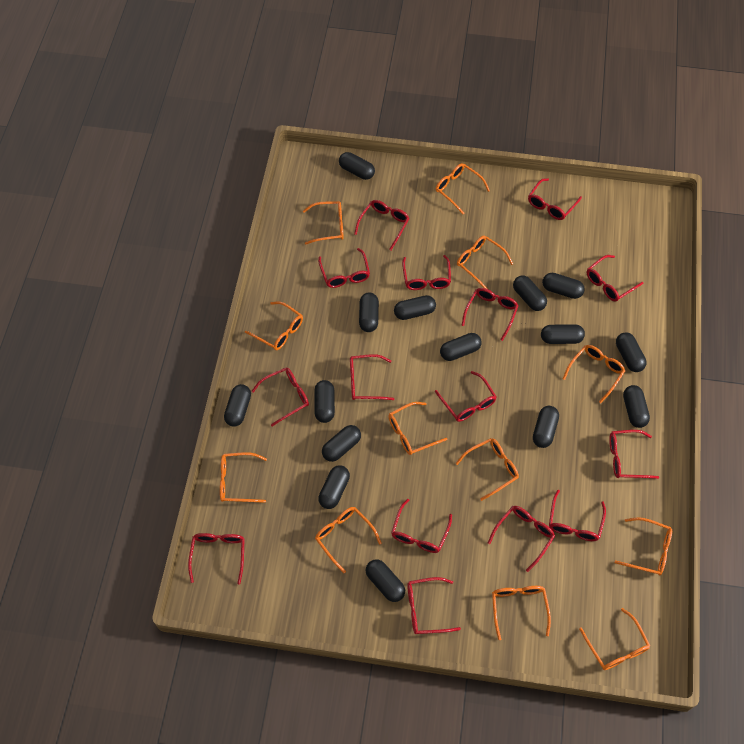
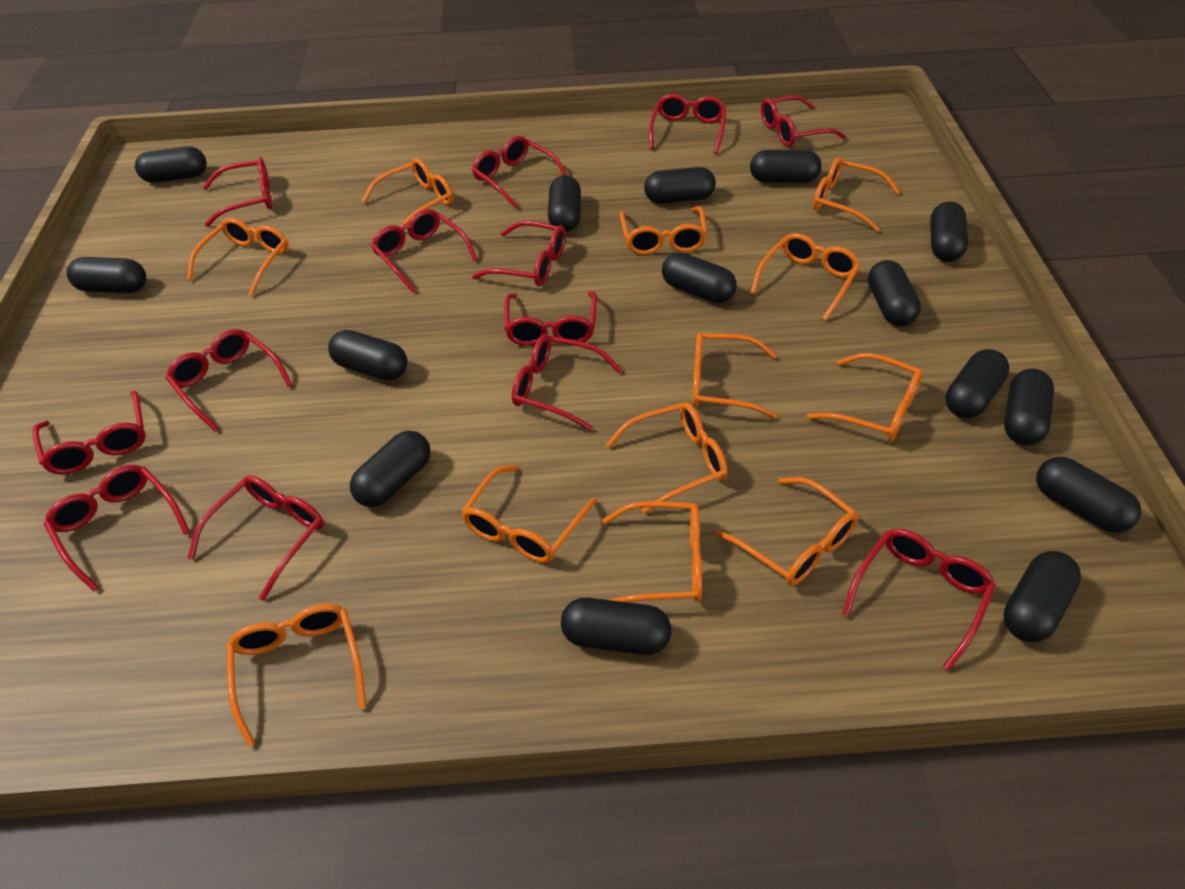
red glasses: 15 -> 13

